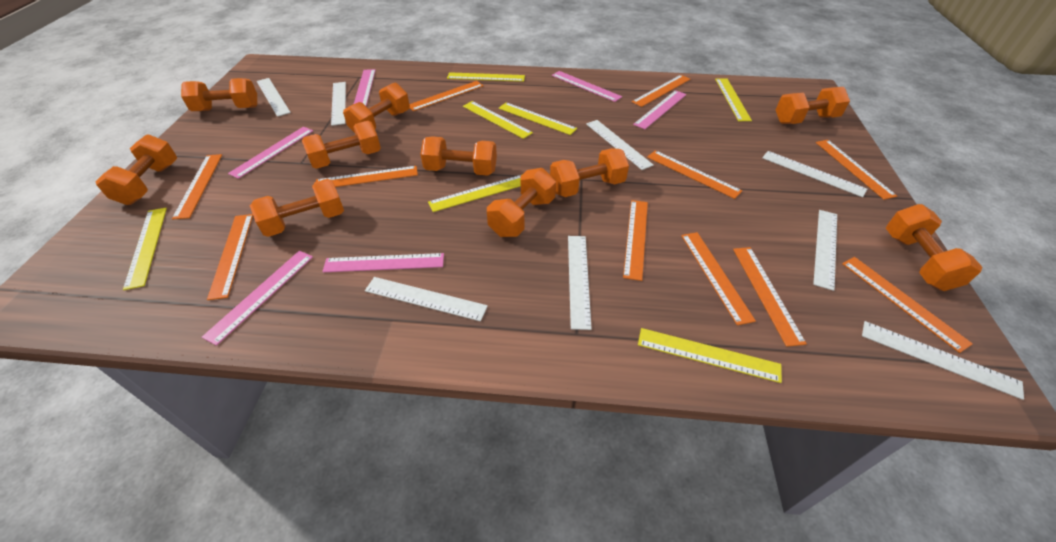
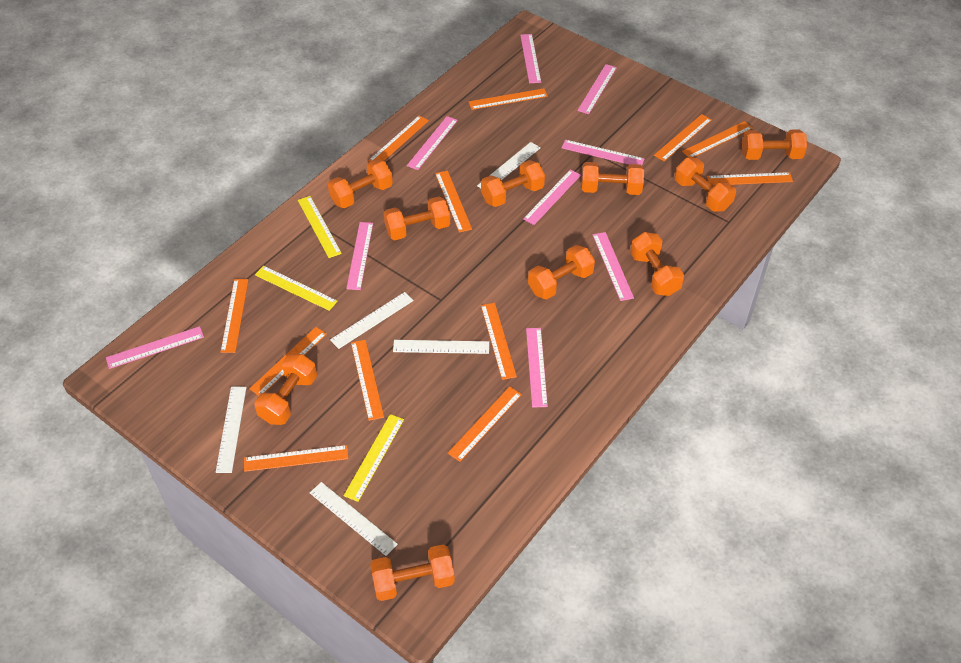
orange ruler: 11 -> 12
pink ruler: 6 -> 9
white ruler: 8 -> 5
yellow ruler: 7 -> 3

